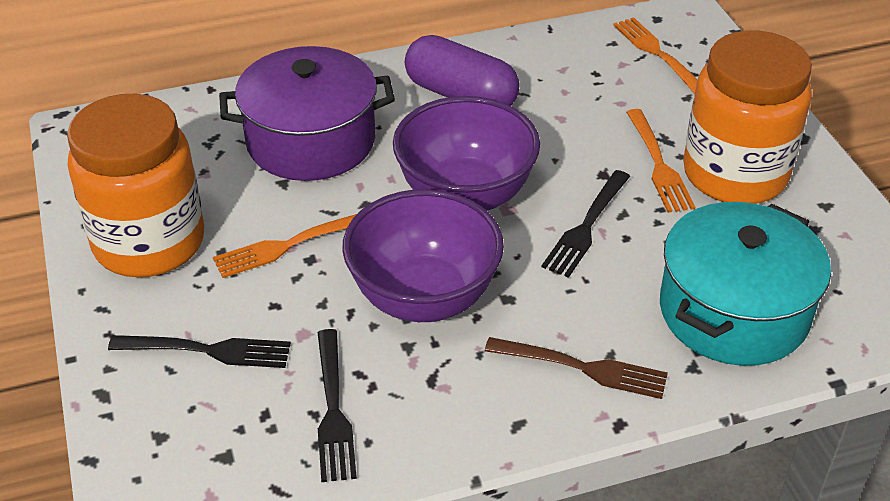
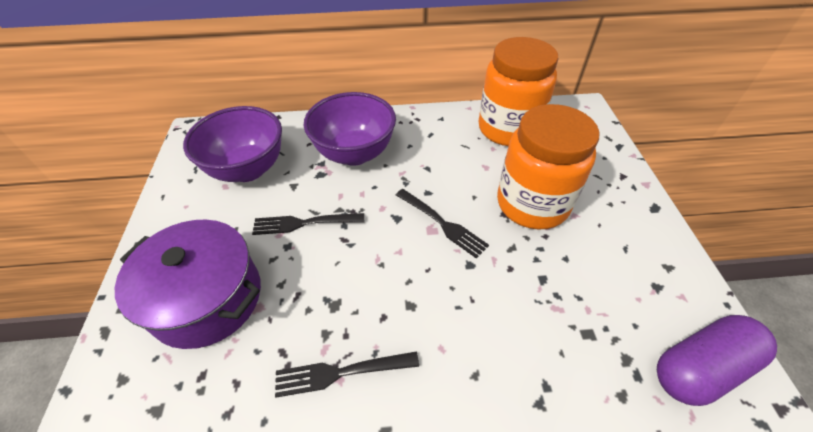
brown fork: 1 -> 0
orange fork: 3 -> 0
turquoise pot: 1 -> 0

